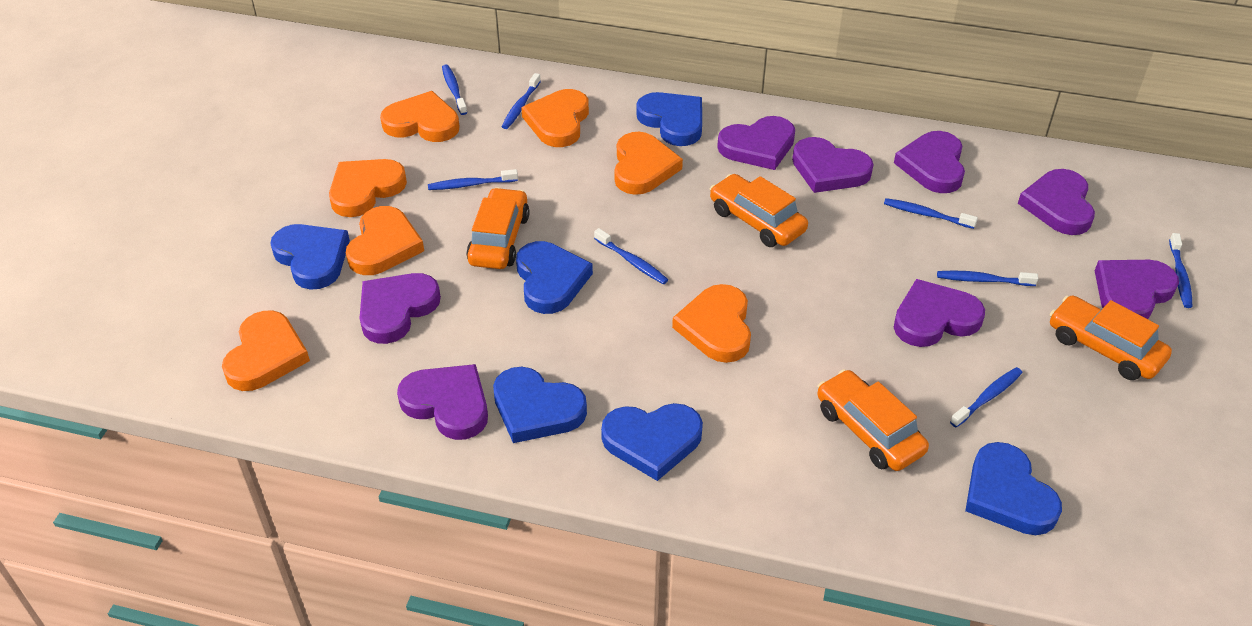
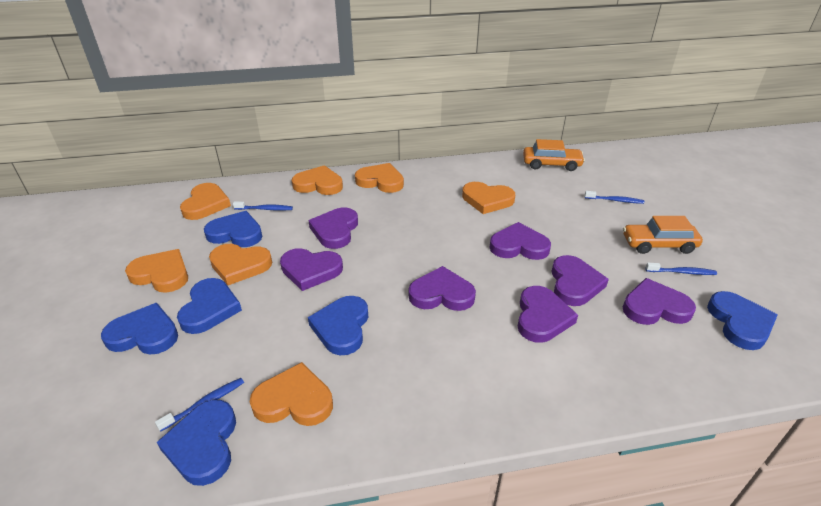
blue toothbrush: 8 -> 4
orange car: 4 -> 2
purple heart: 8 -> 7

